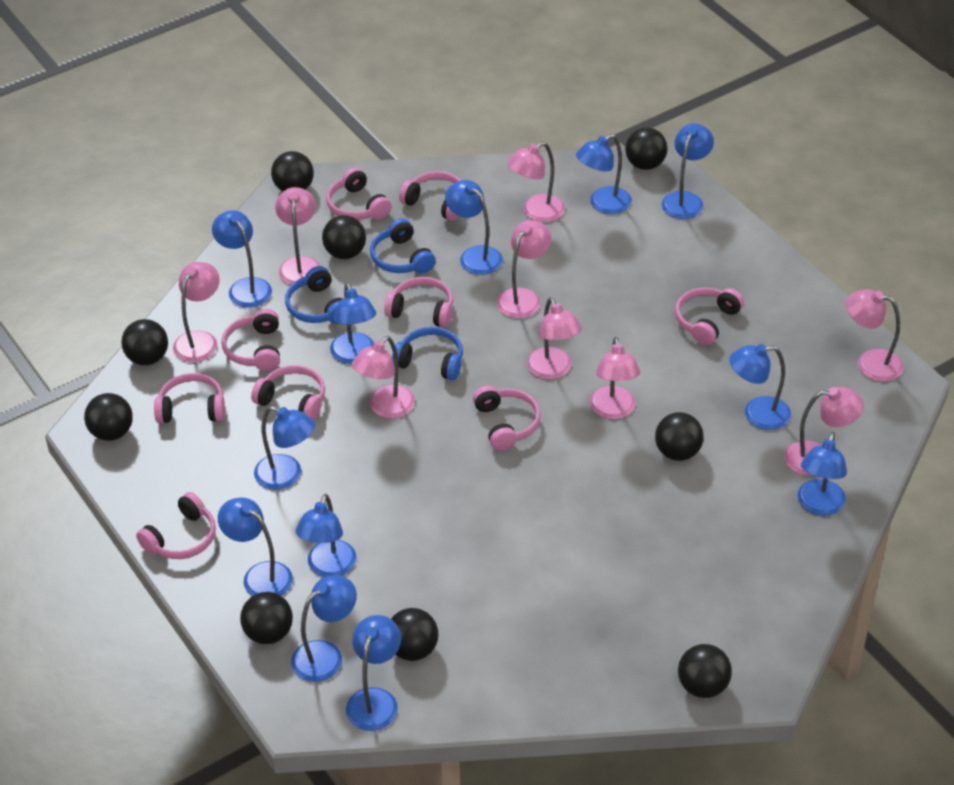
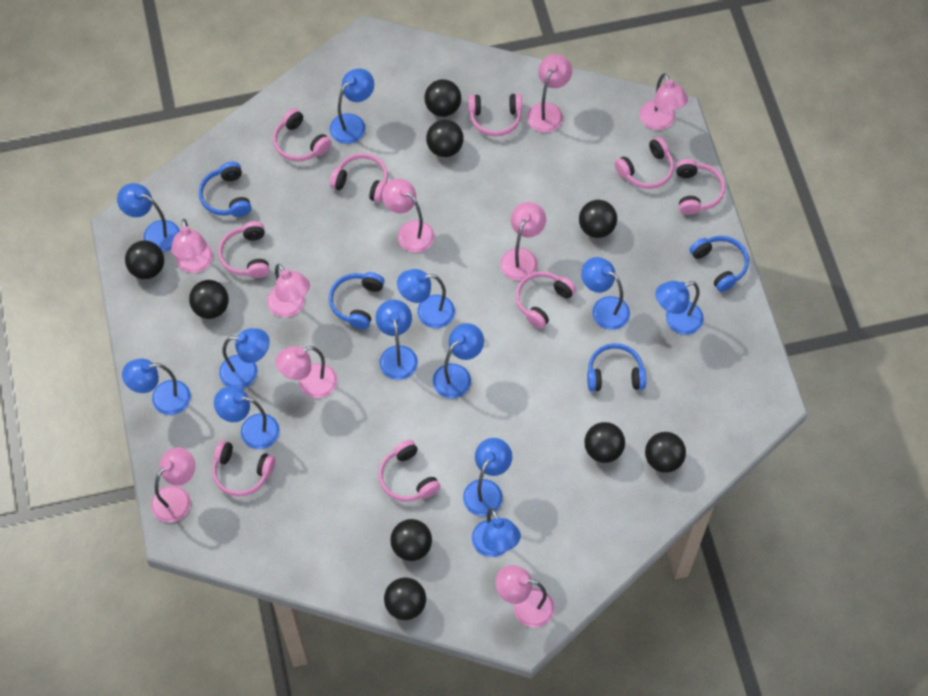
blue headphones: 3 -> 4

